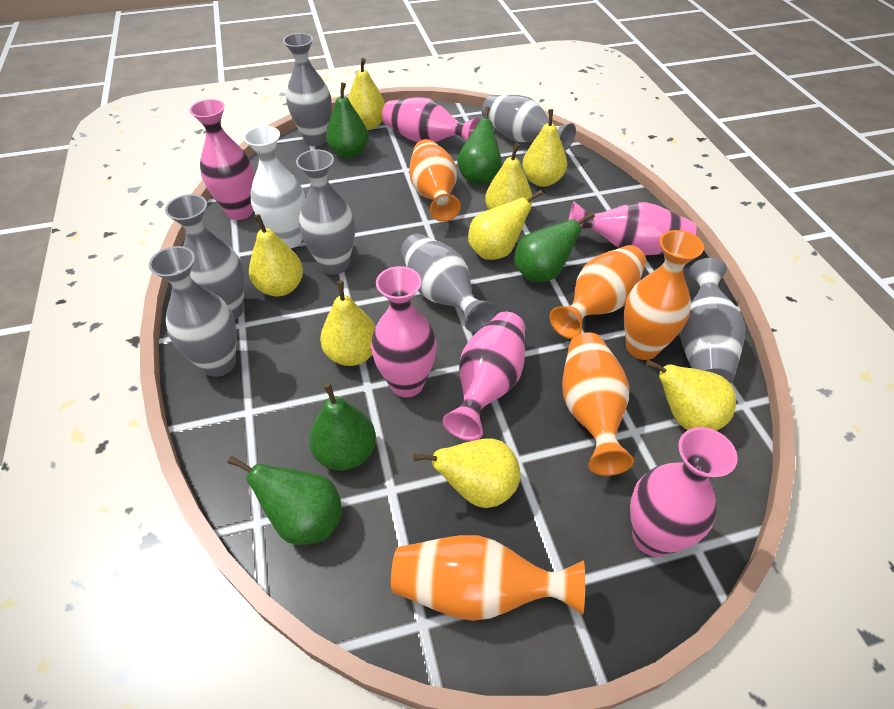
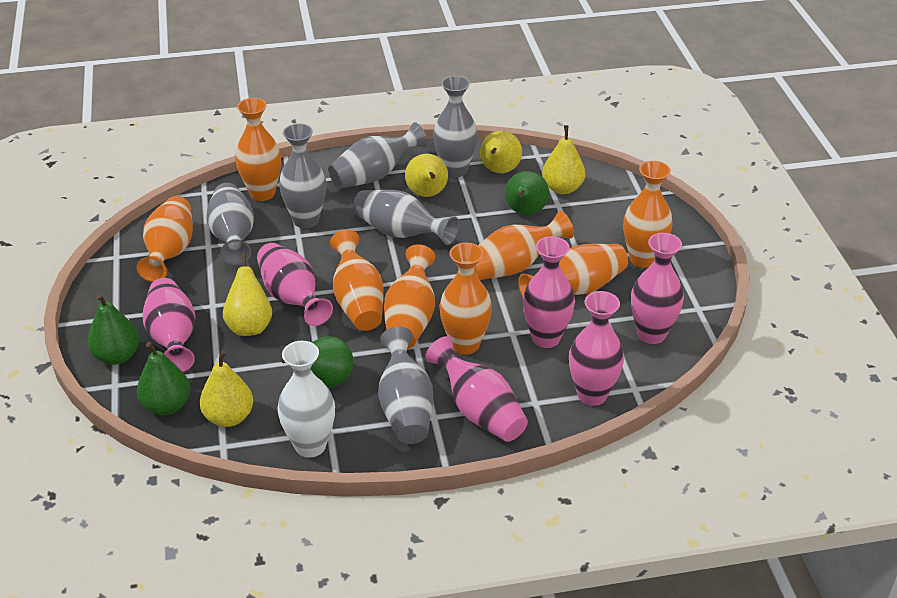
green pear: 5 -> 4
grey vase: 7 -> 6
orange vase: 5 -> 8
yellow pear: 8 -> 5

